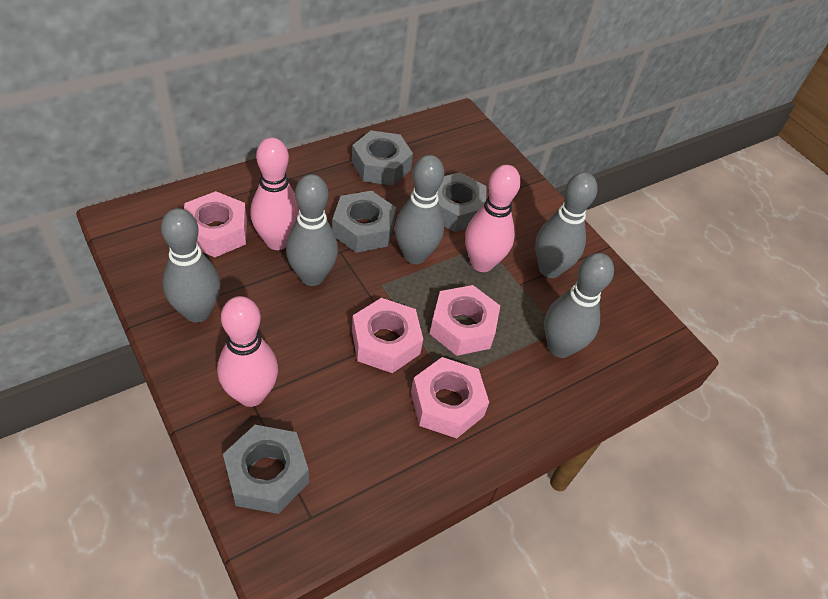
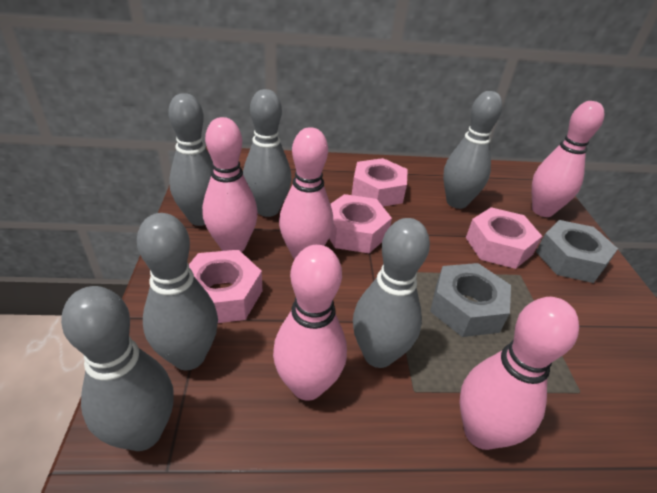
grey bowling pin: 5 -> 6
grey nut: 4 -> 2
pink bowling pin: 3 -> 5

